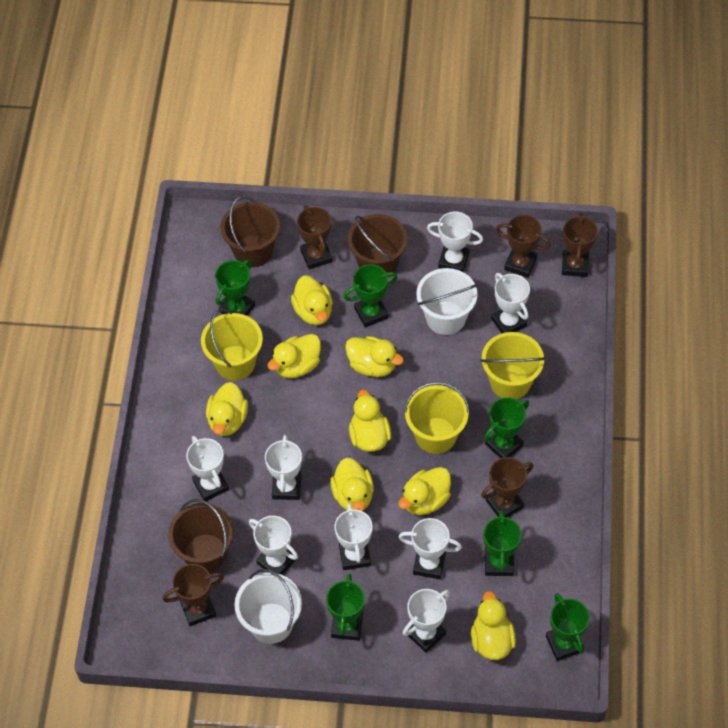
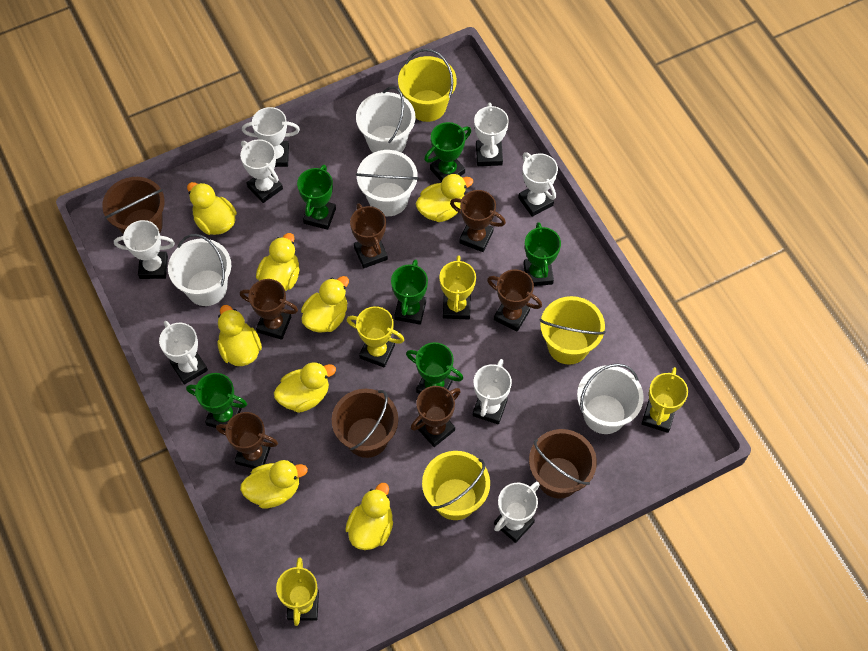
brown trophy: 5 -> 6
white bucket: 2 -> 4
yellow trophy: 0 -> 4

